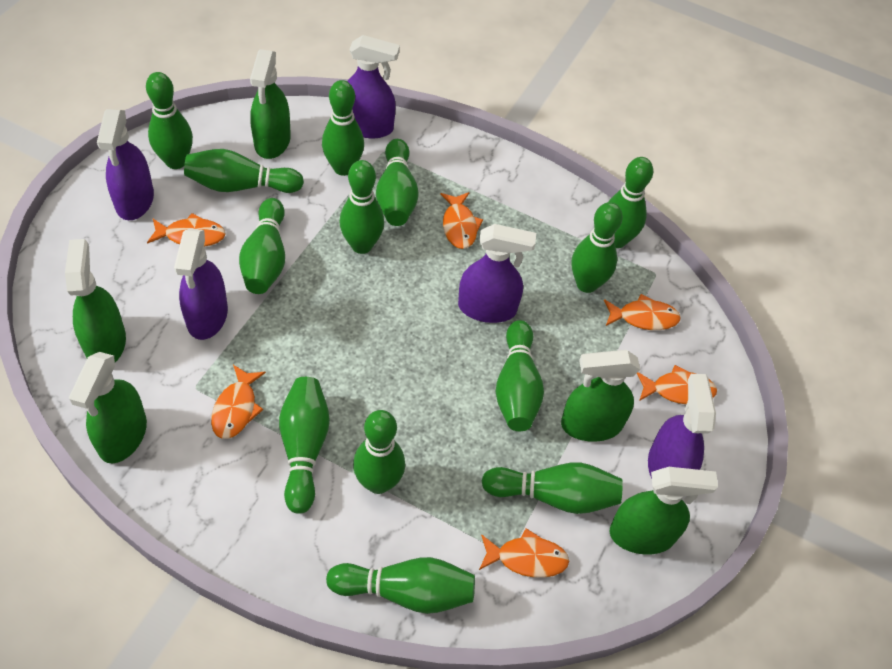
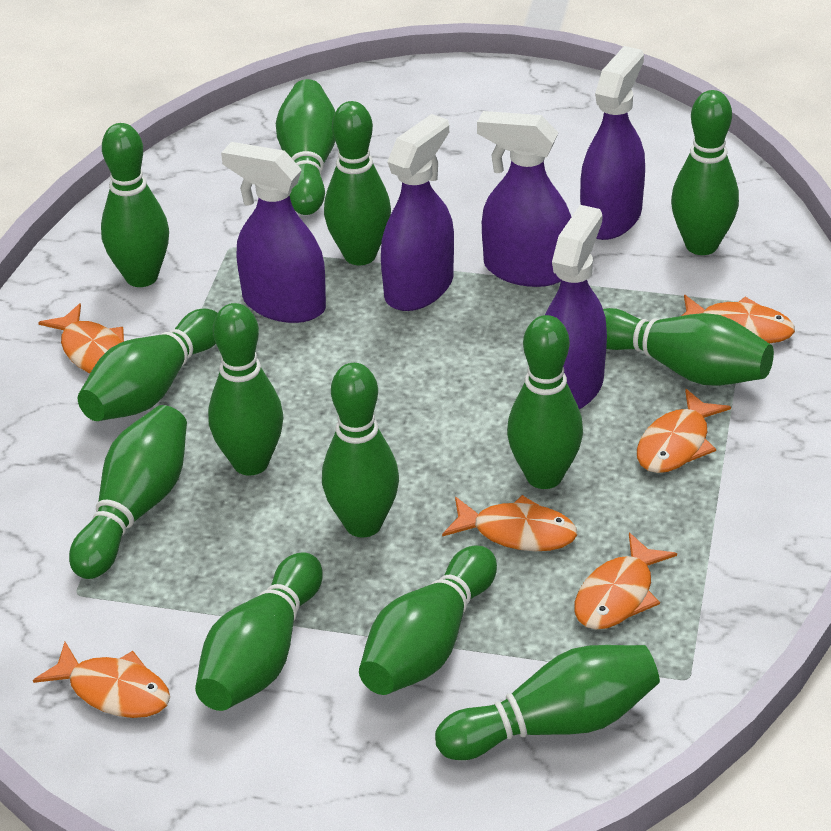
green spray bottle: 5 -> 0

